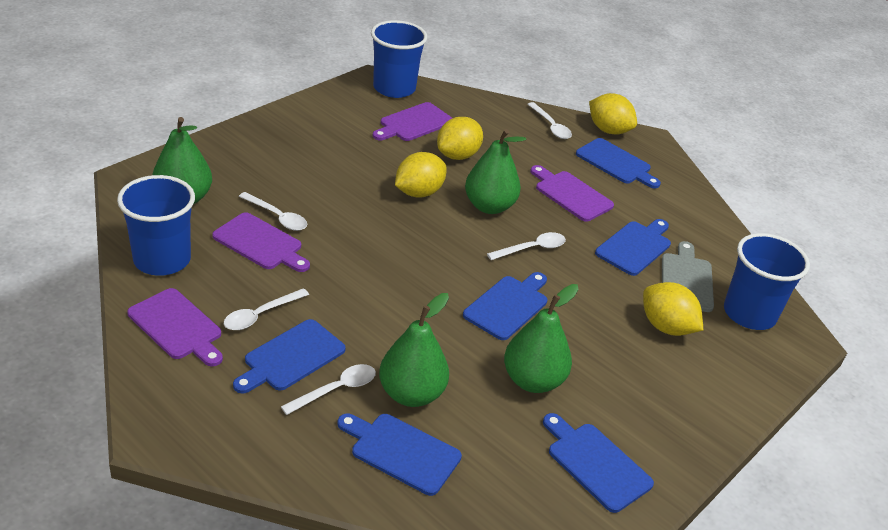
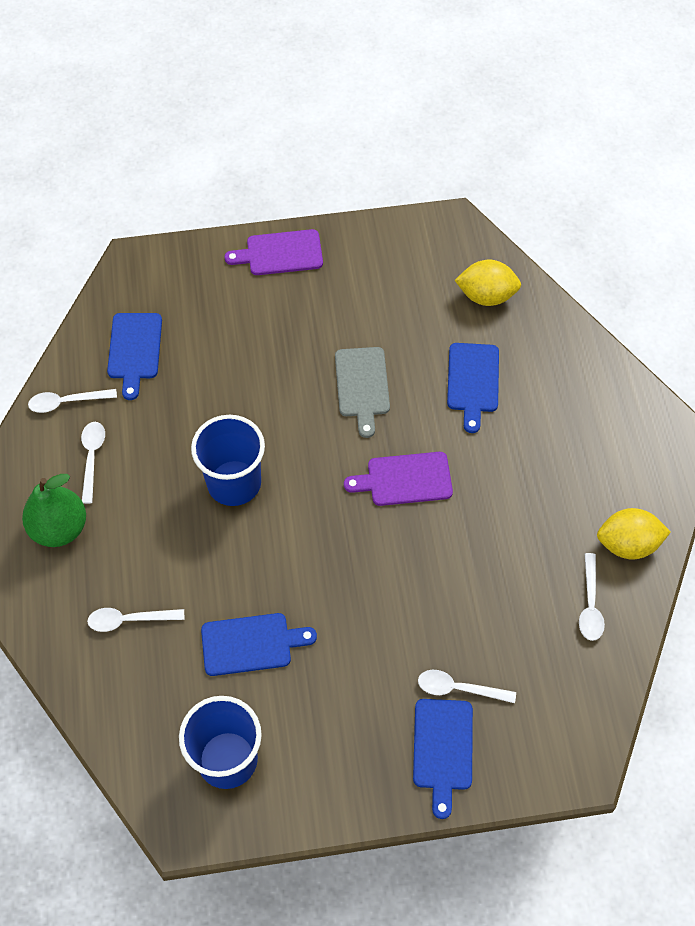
blue cup: 3 -> 2
blue cutting board: 6 -> 4
green pear: 4 -> 1
purple cutting board: 4 -> 2
yellow lemon: 4 -> 2

